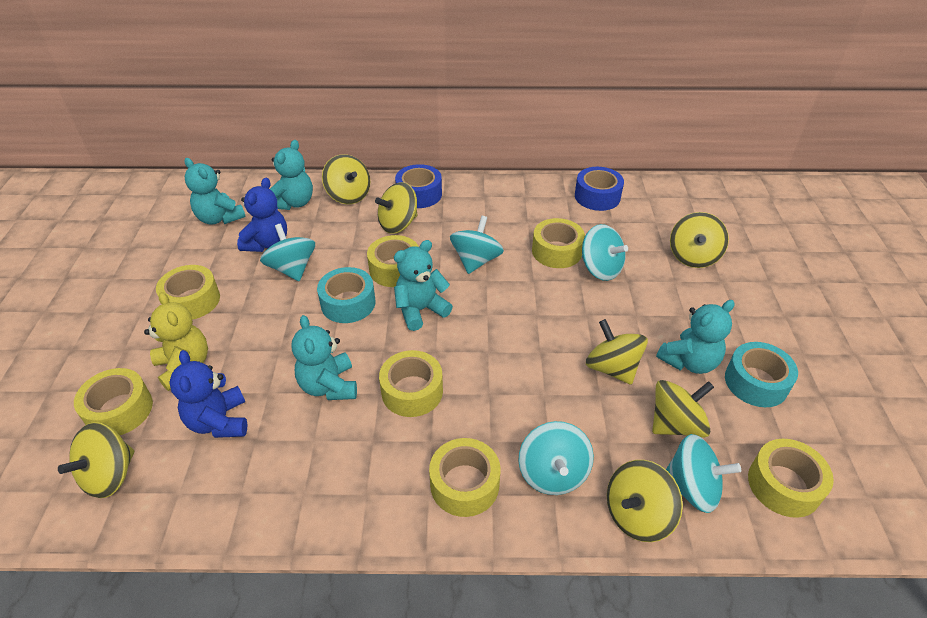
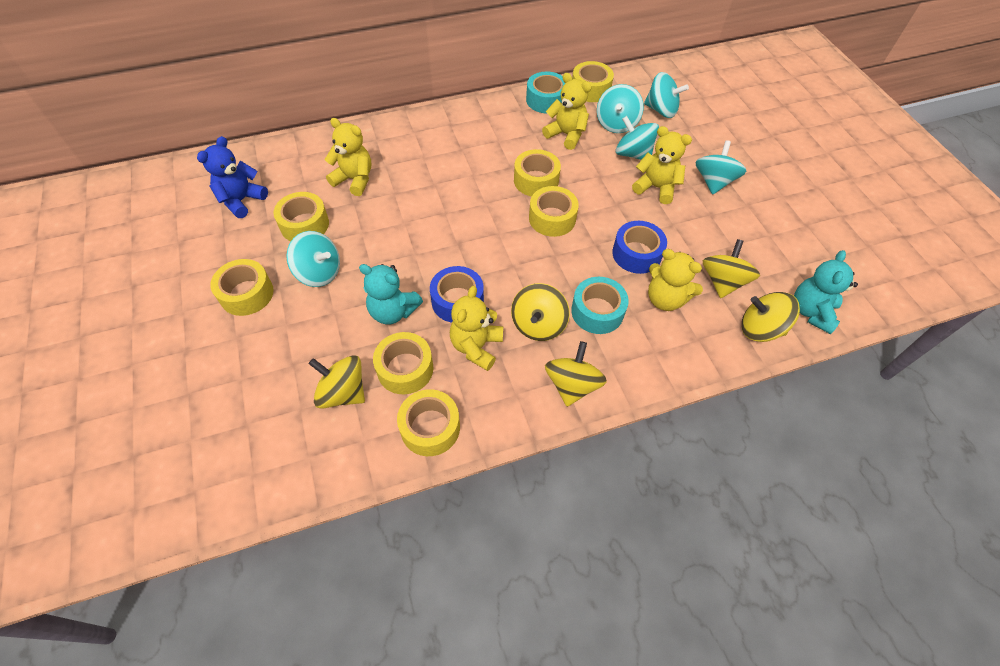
blue teddy bear: 2 -> 1
turquoise teddy bear: 5 -> 2
yellow spinning top: 7 -> 5
yellow teddy bear: 1 -> 5

